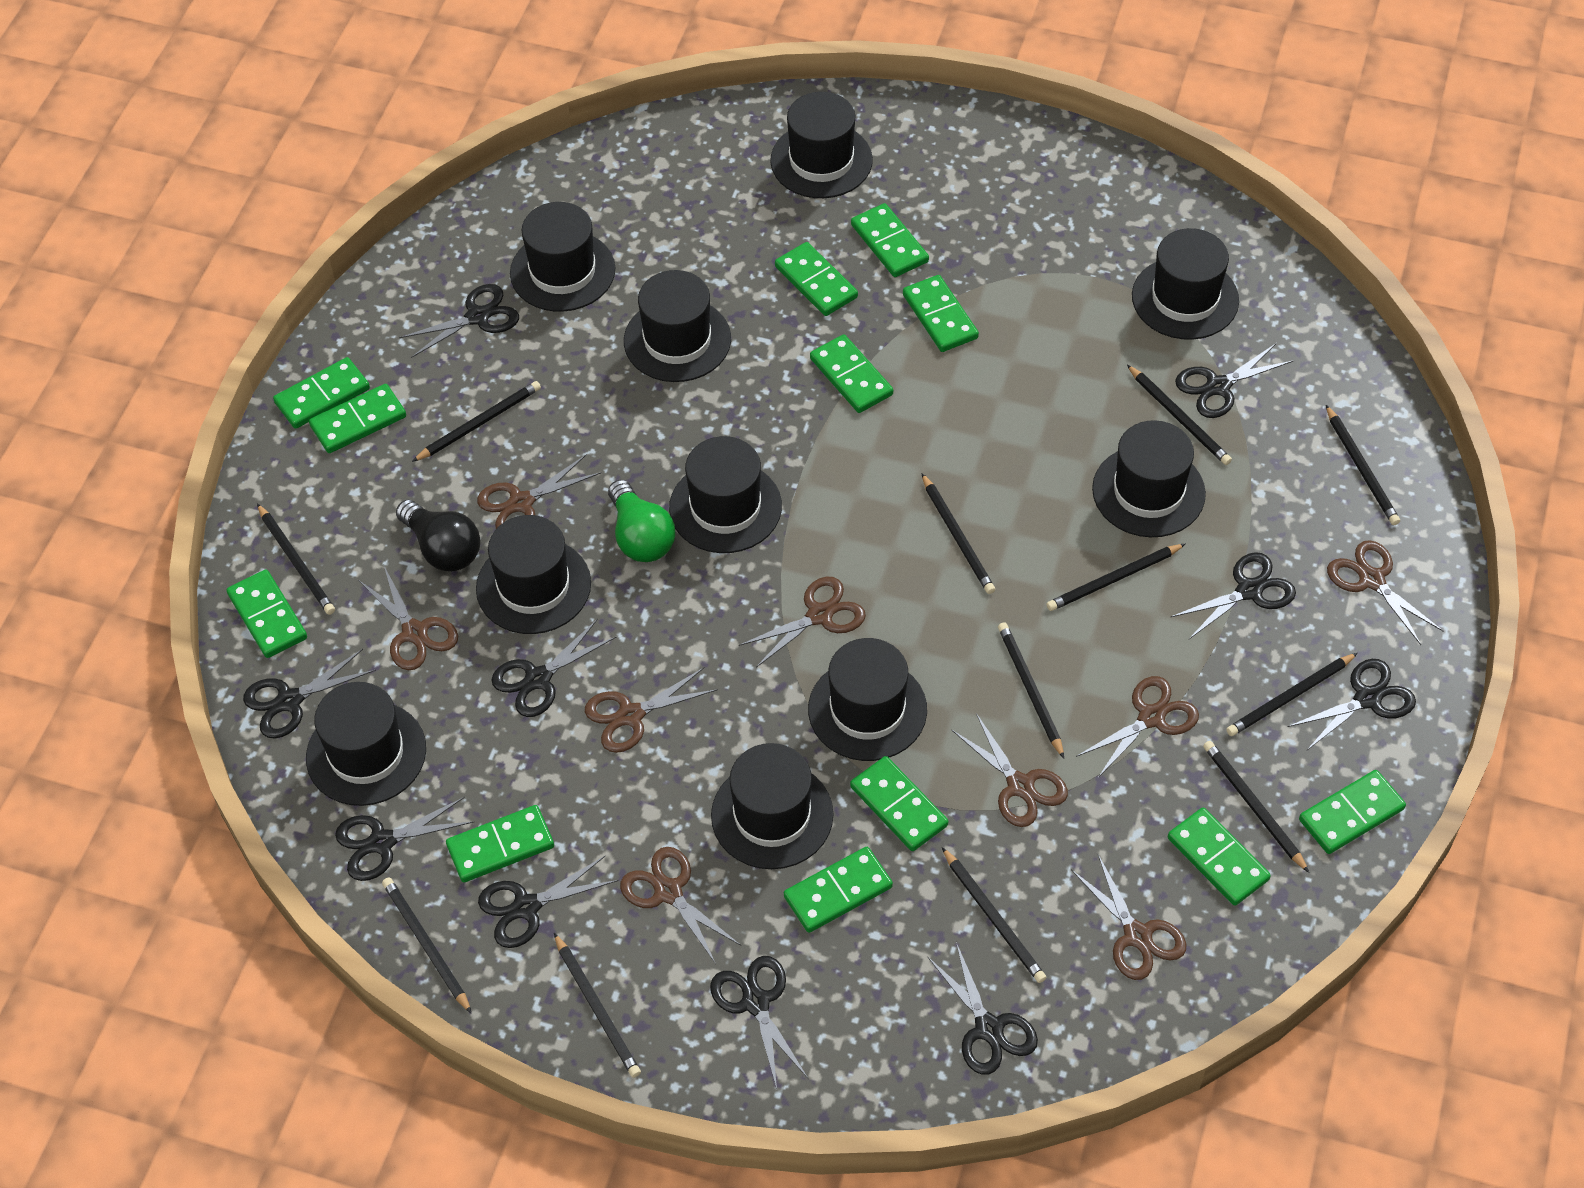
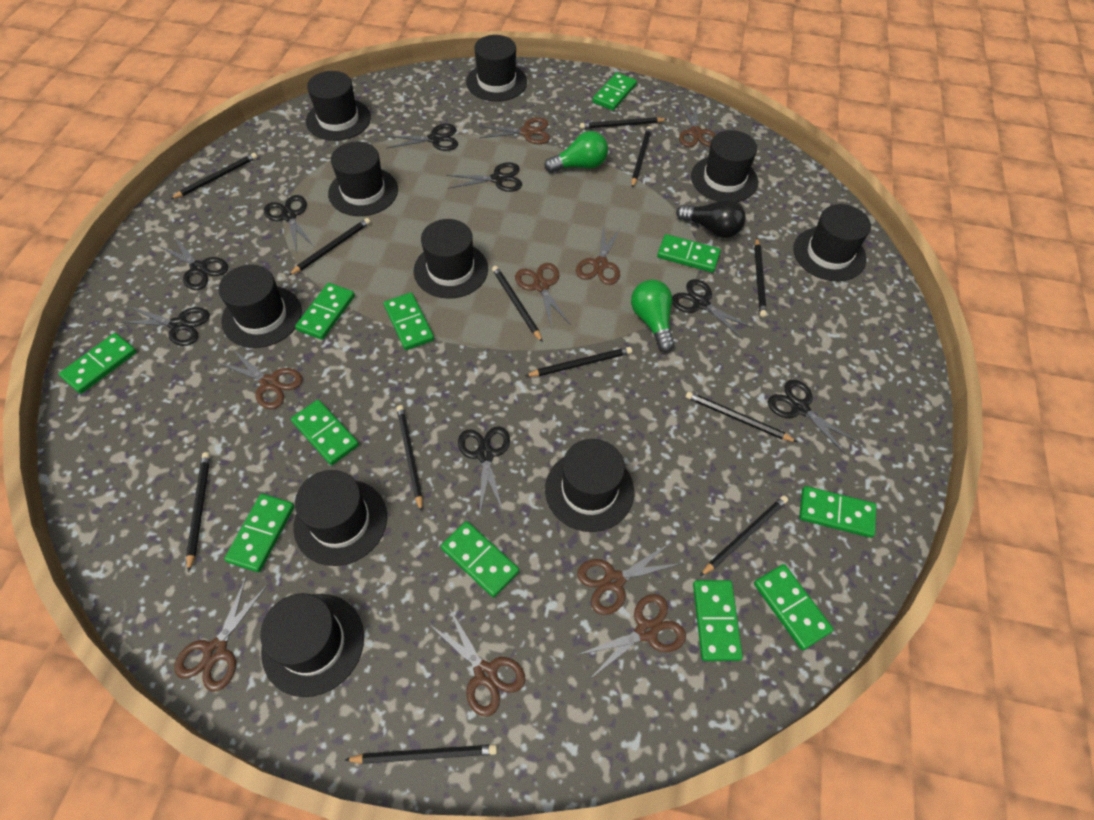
black scissors: 10 -> 8
green domino: 12 -> 11
green light bulb: 1 -> 2

